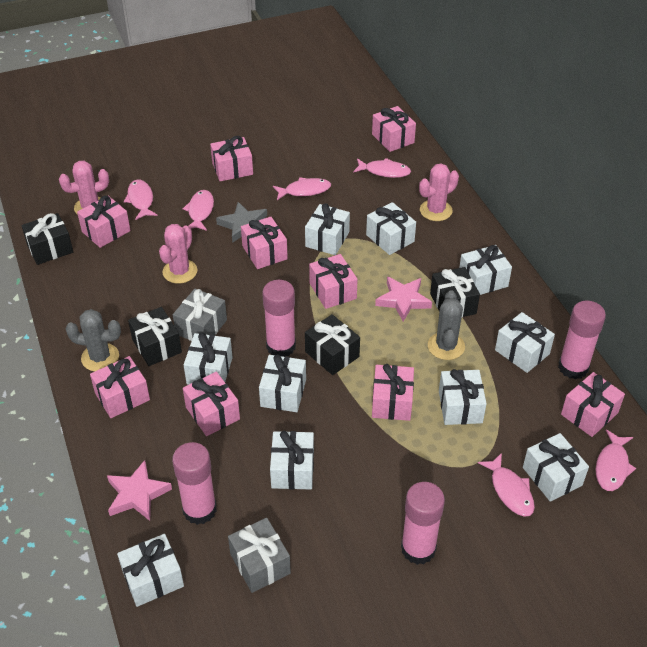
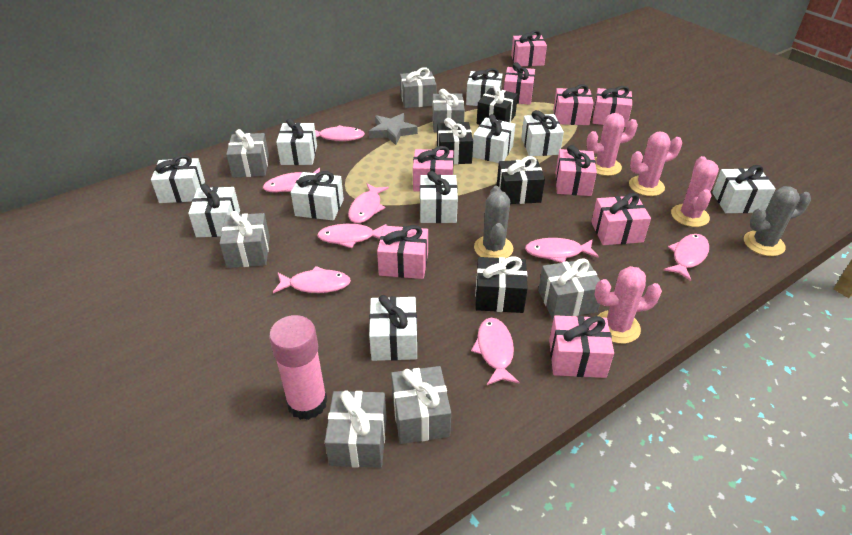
grey gift: 2 -> 7
pink cactus: 3 -> 4
pink fish: 6 -> 8
pink glue stick: 4 -> 1
pink star: 2 -> 0

